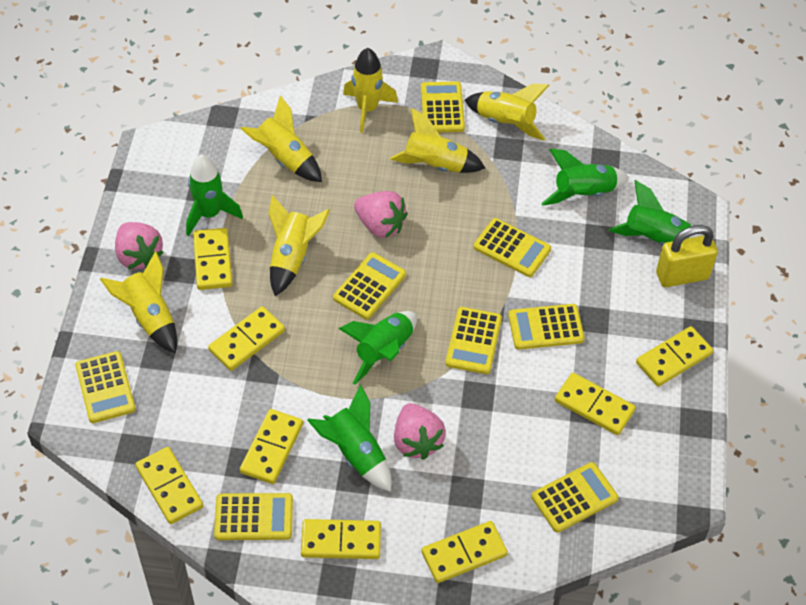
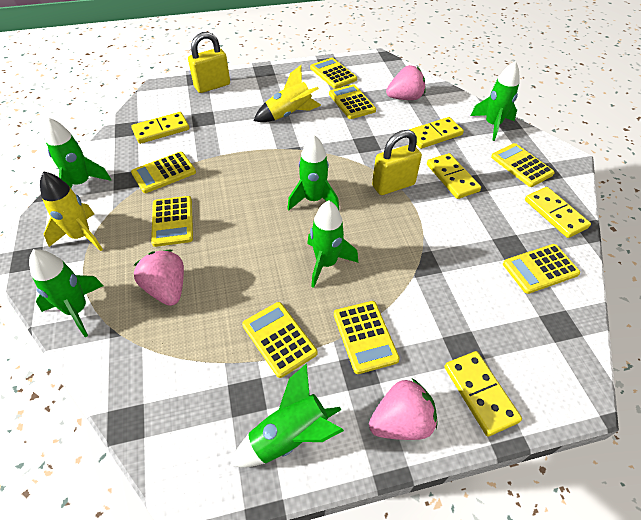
green rocket: 5 -> 6
yellow domino: 8 -> 5
yellow padlock: 1 -> 2
yellow rocket: 6 -> 2

